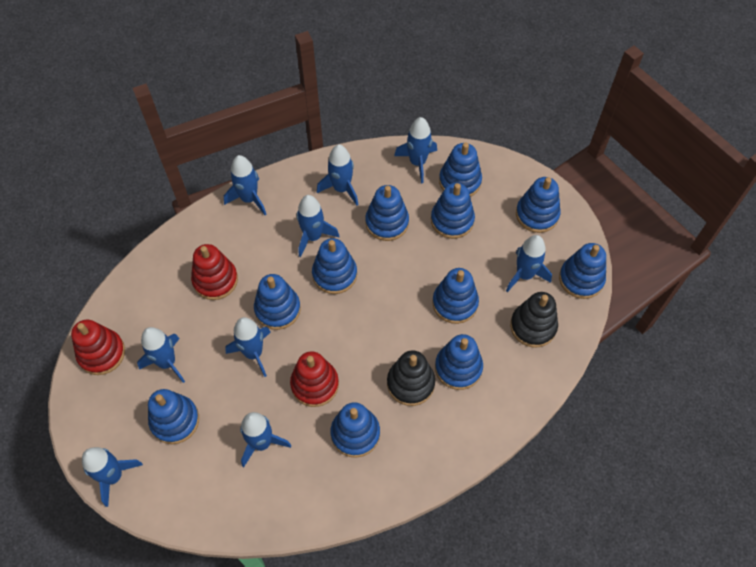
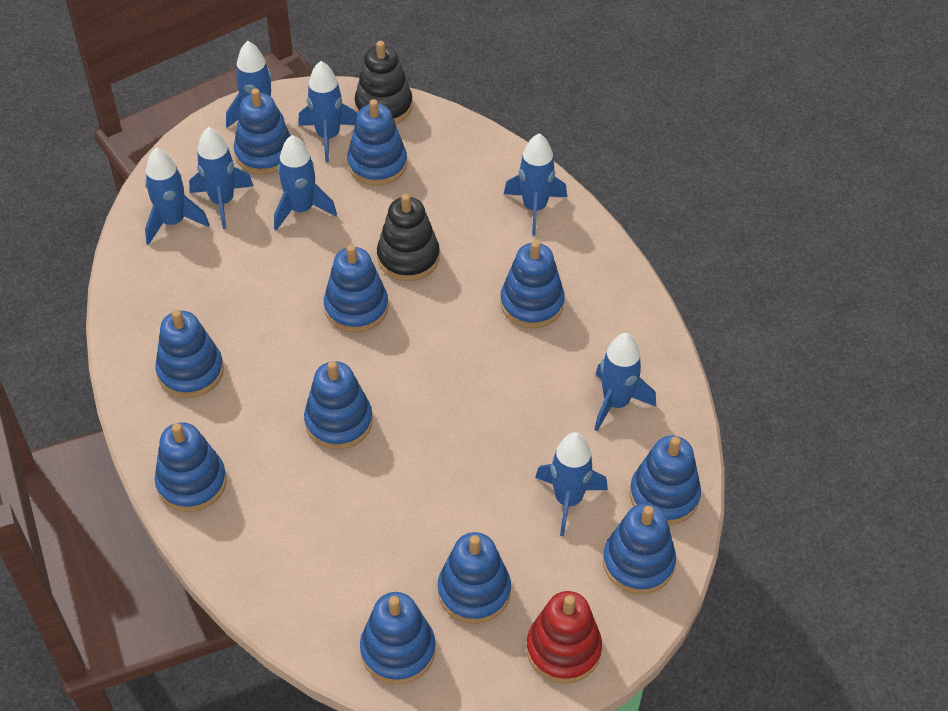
blue rocket: 9 -> 8
red stacking toy: 3 -> 1

